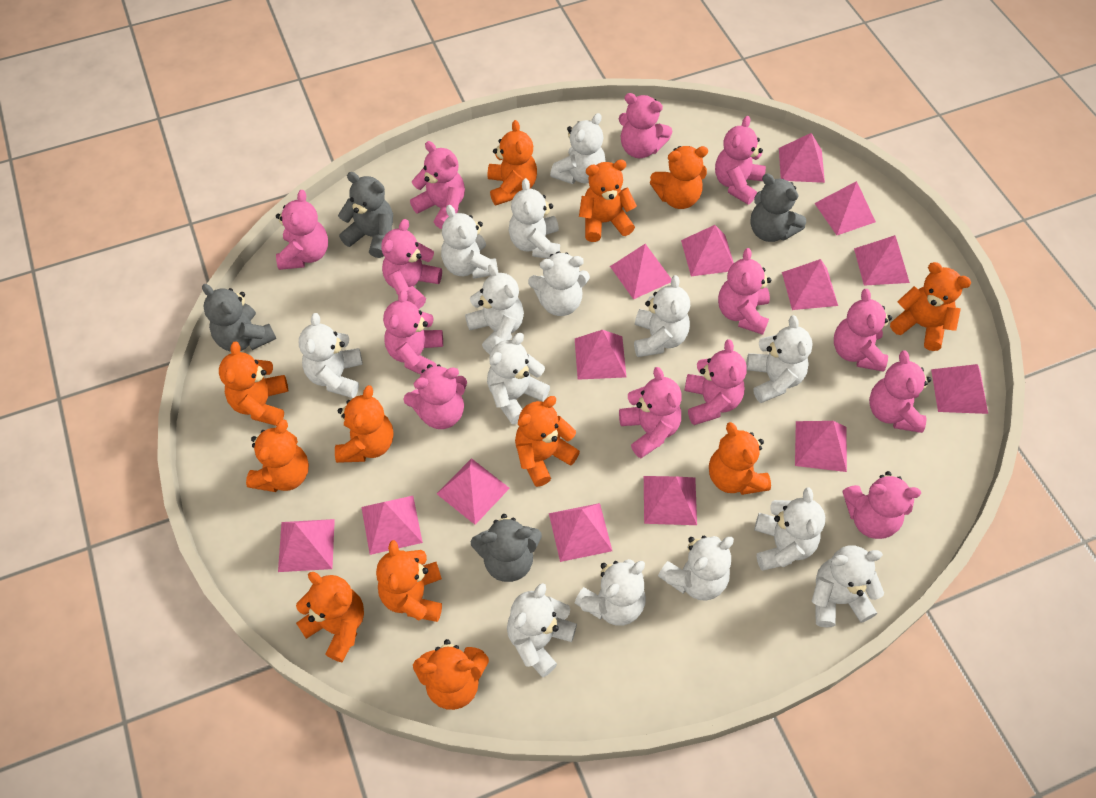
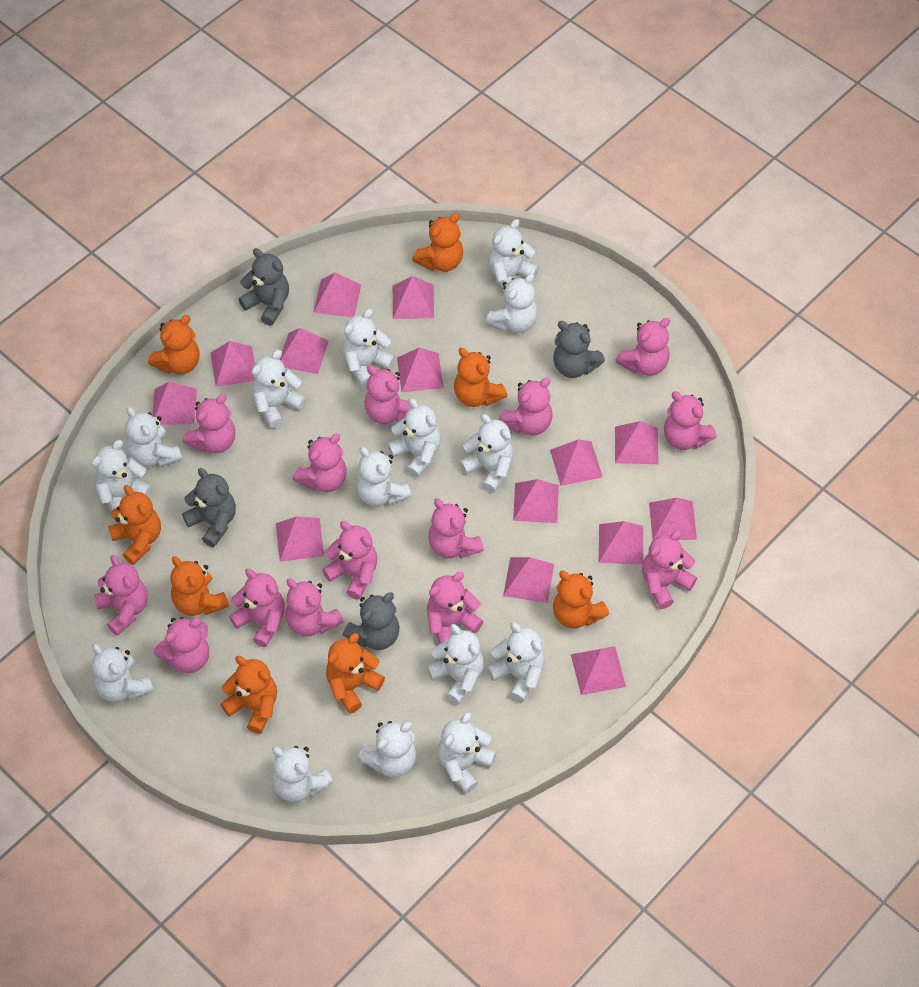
orange teddy bear: 12 -> 8
pink teddy bear: 13 -> 14
white teddy bear: 14 -> 15

